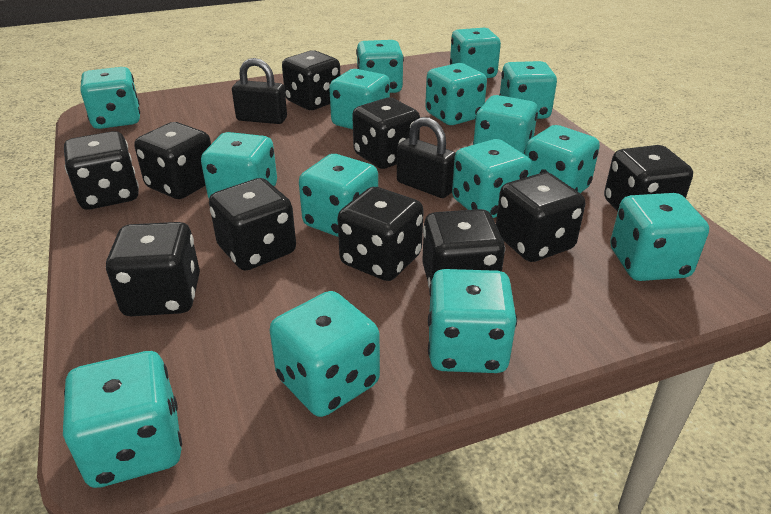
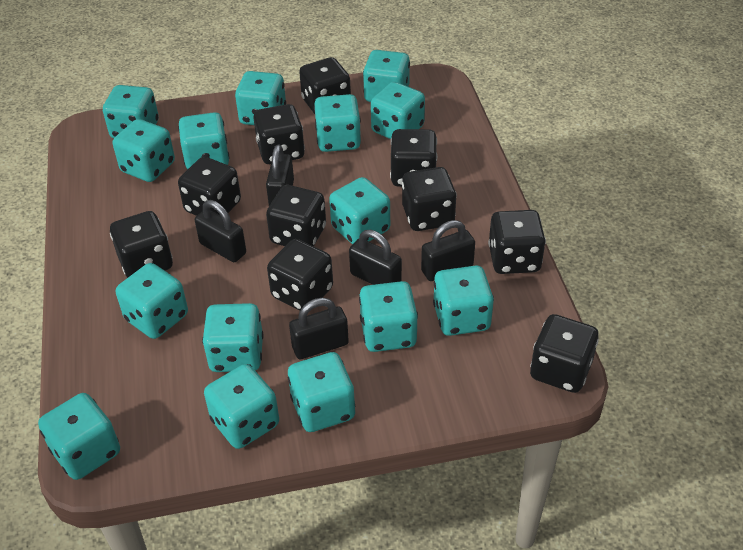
black padlock: 2 -> 5

